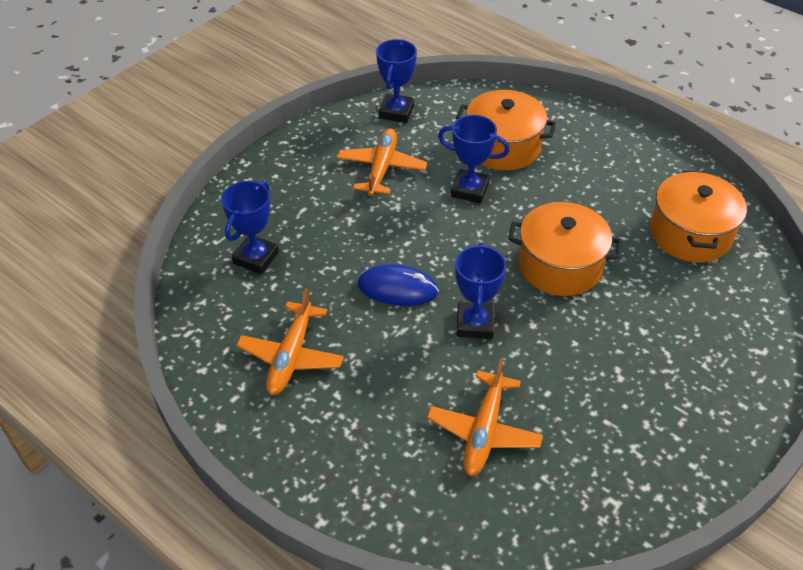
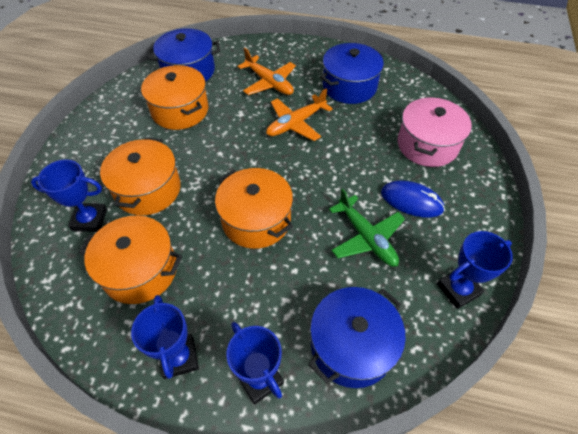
blue pot: 0 -> 3
green plane: 0 -> 1
orange plane: 3 -> 2
orange pot: 3 -> 4
pink pot: 0 -> 1

